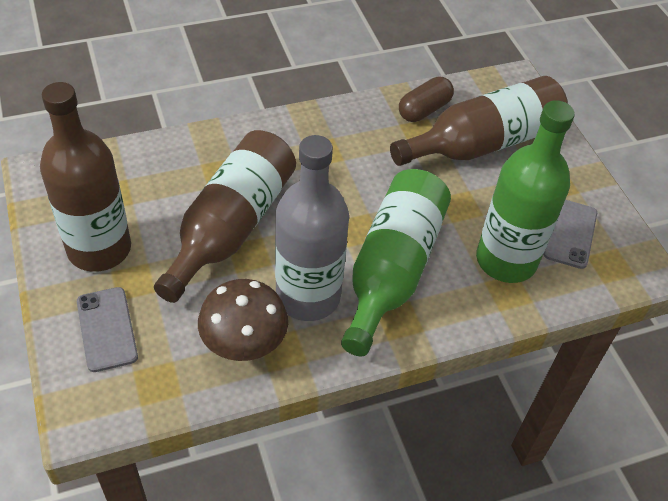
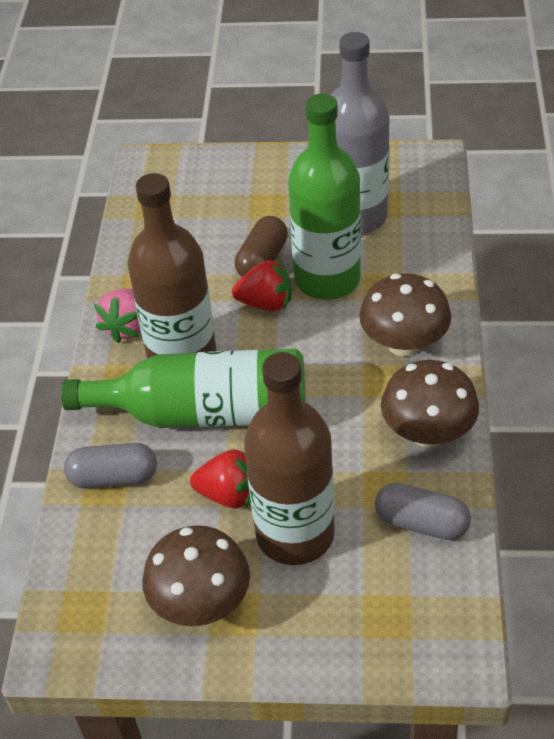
brown bottle: 3 -> 2
brown mushroom: 1 -> 3
grey capsule: 0 -> 2
grey phone: 2 -> 0
pink strawberry: 0 -> 1
red strawberry: 0 -> 2

